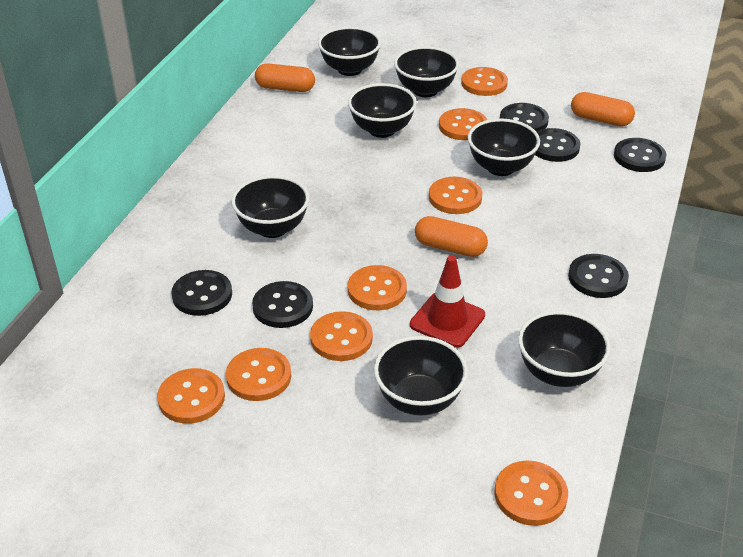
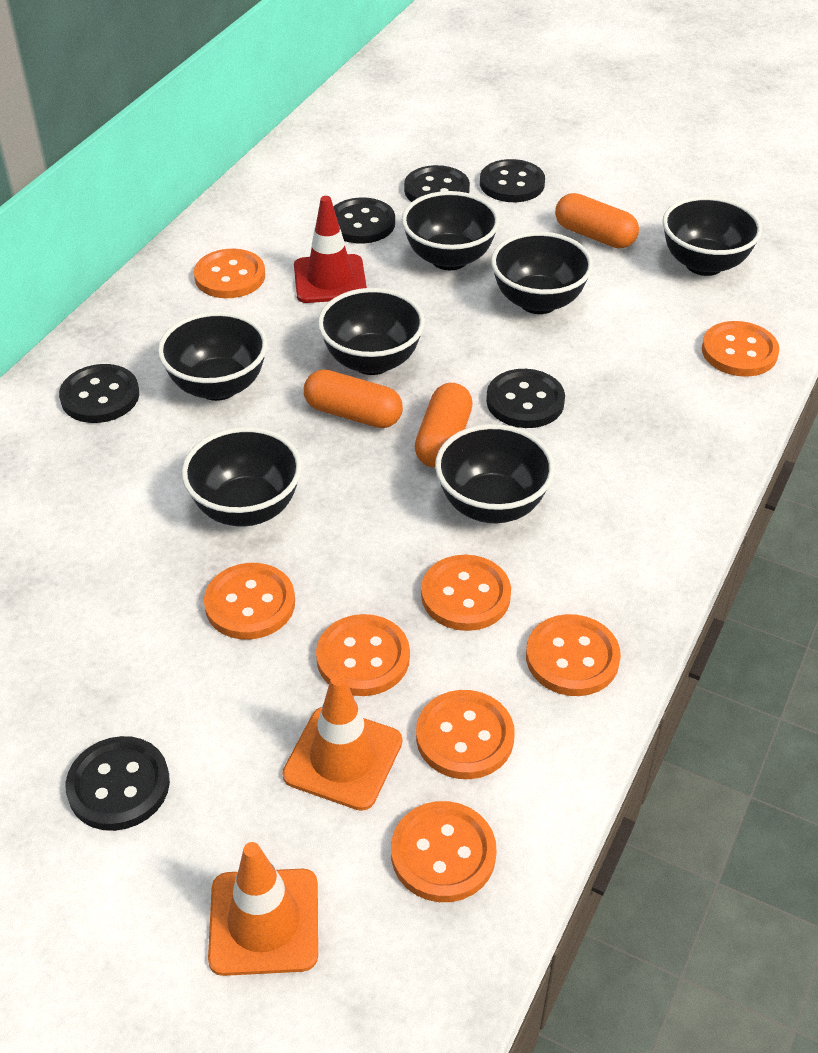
orange traffic cone: 0 -> 2

